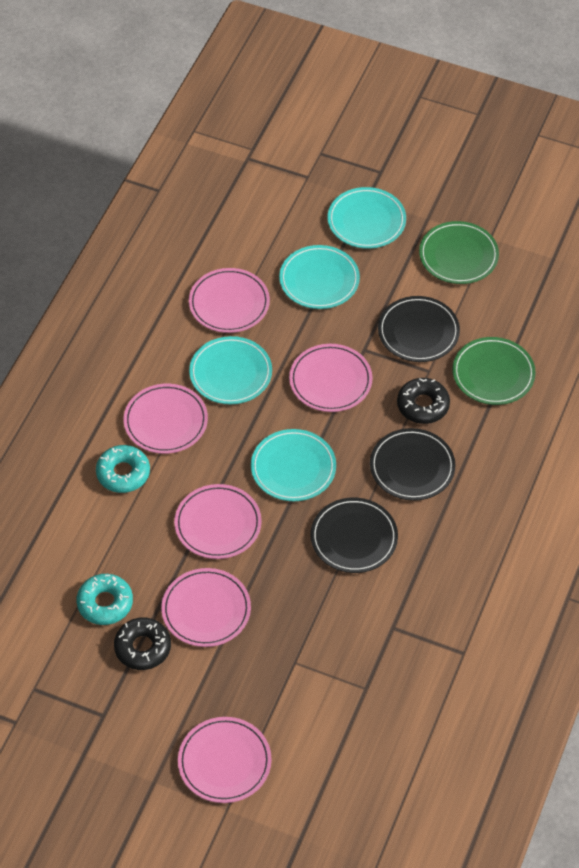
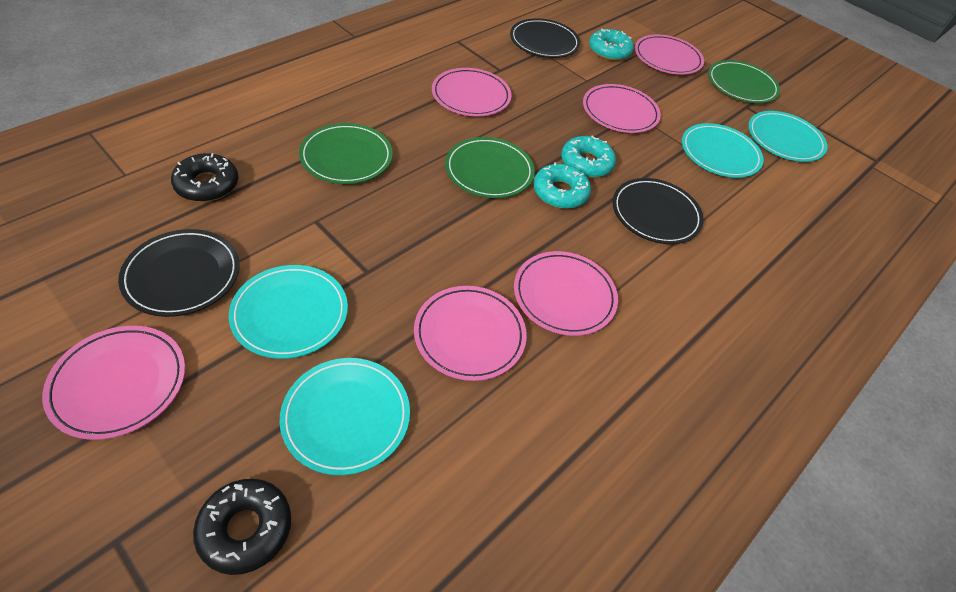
green plate: 2 -> 3
turquoise donut: 2 -> 3

